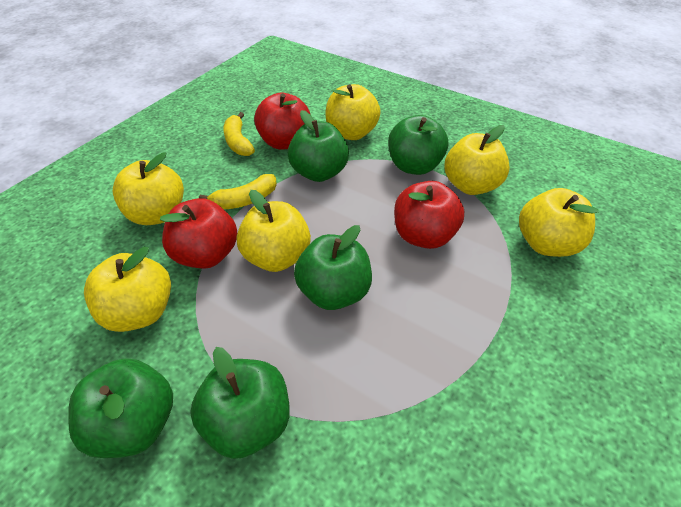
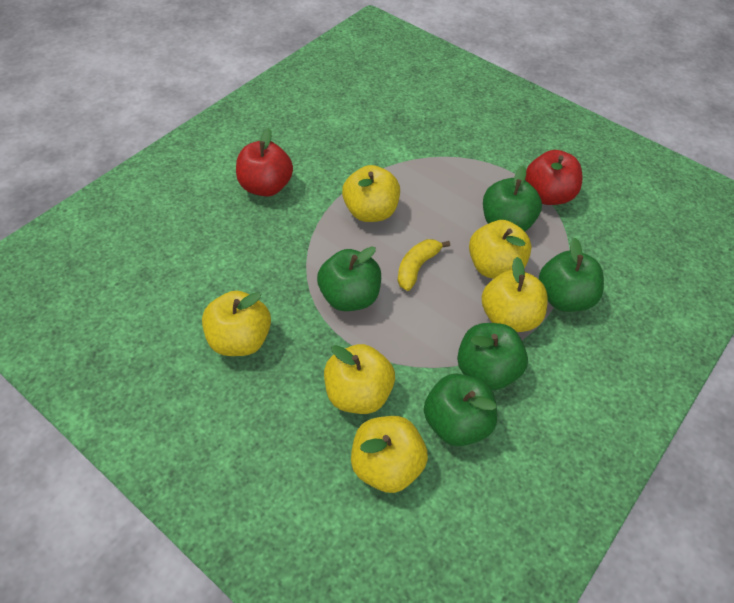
red apple: 3 -> 2
yellow banana: 2 -> 1

